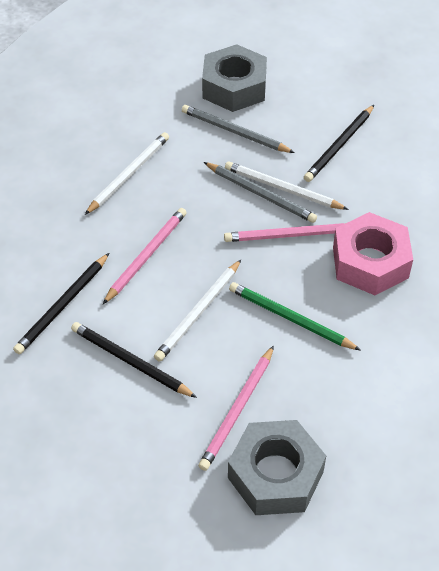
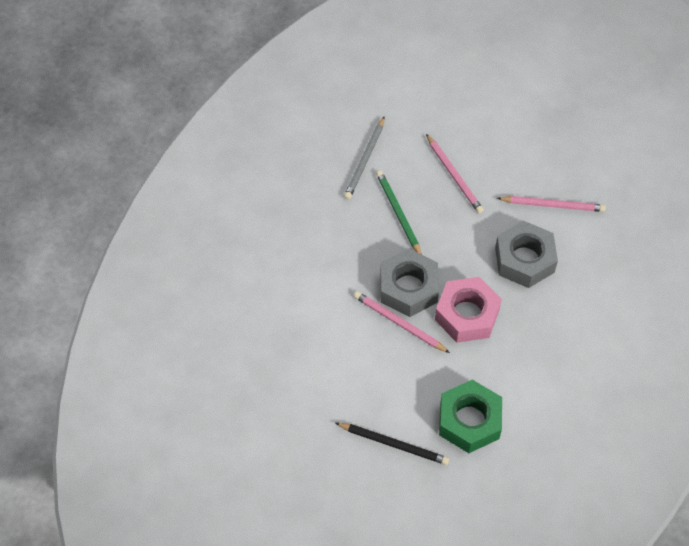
black pencil: 3 -> 1
green nut: 0 -> 1
grey pencil: 2 -> 1
white pencil: 3 -> 0

